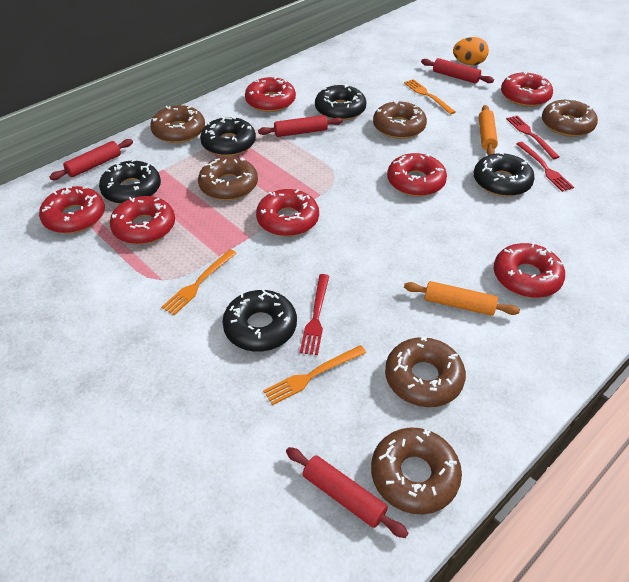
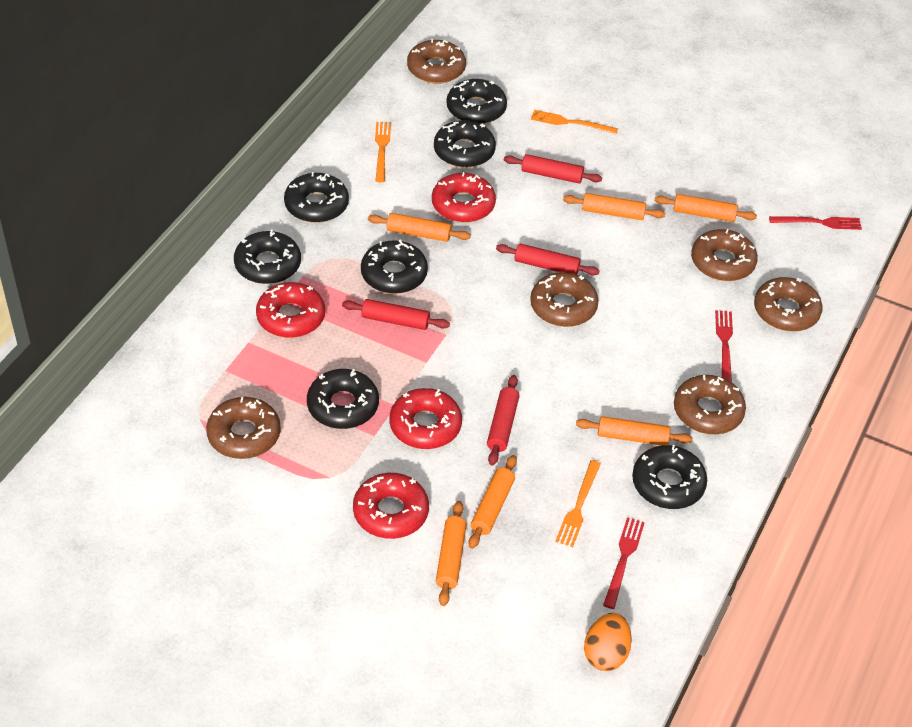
black donut: 5 -> 7
orange rolling pin: 2 -> 6
red donut: 7 -> 4

